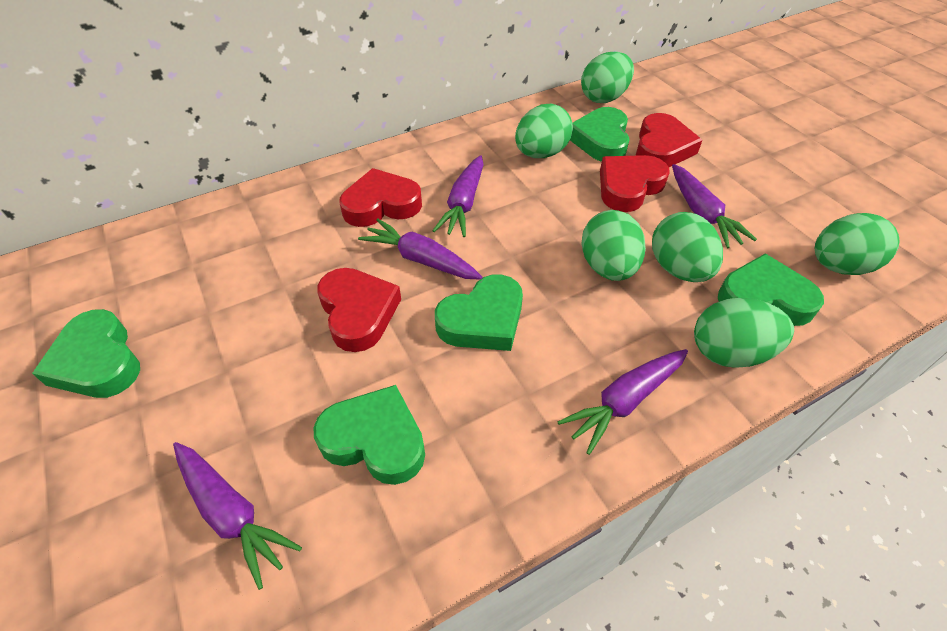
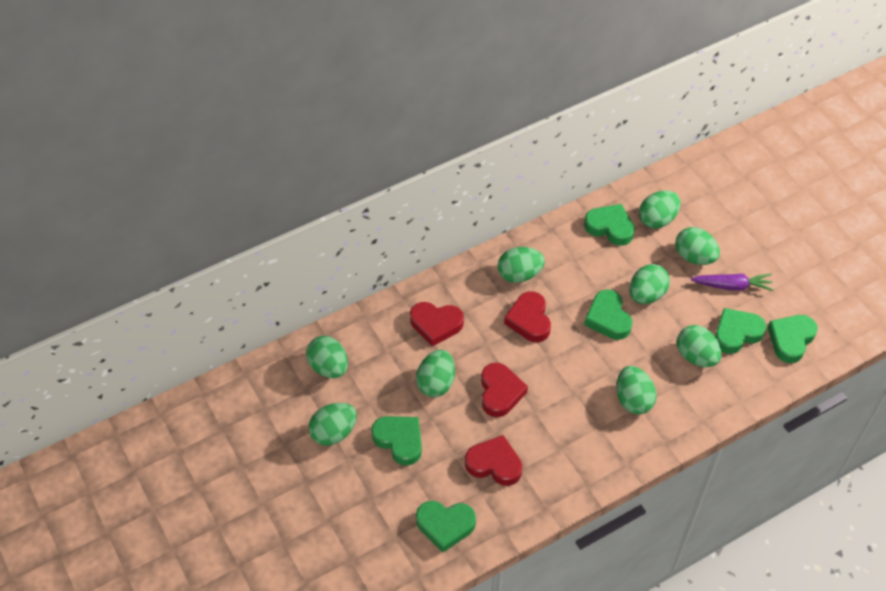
green egg: 6 -> 9
green heart: 5 -> 6
purple carrot: 5 -> 1

